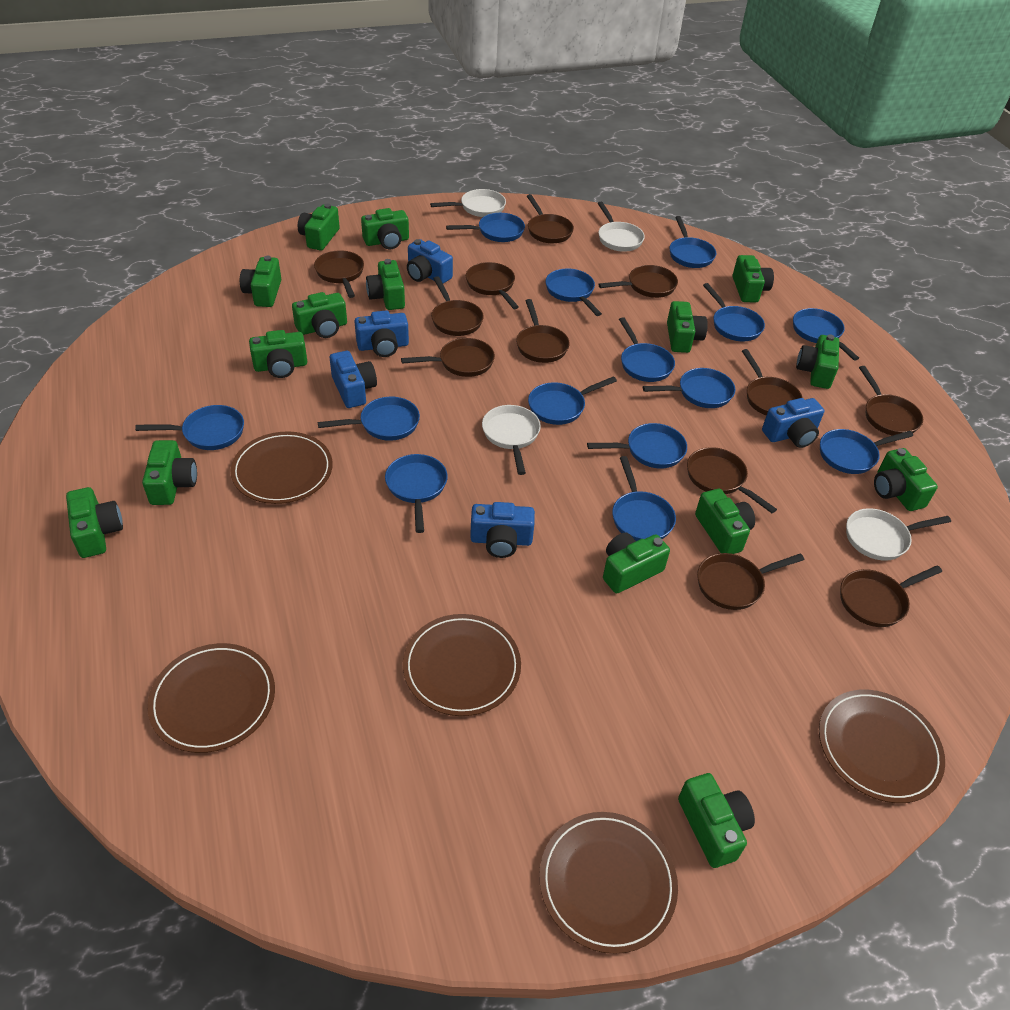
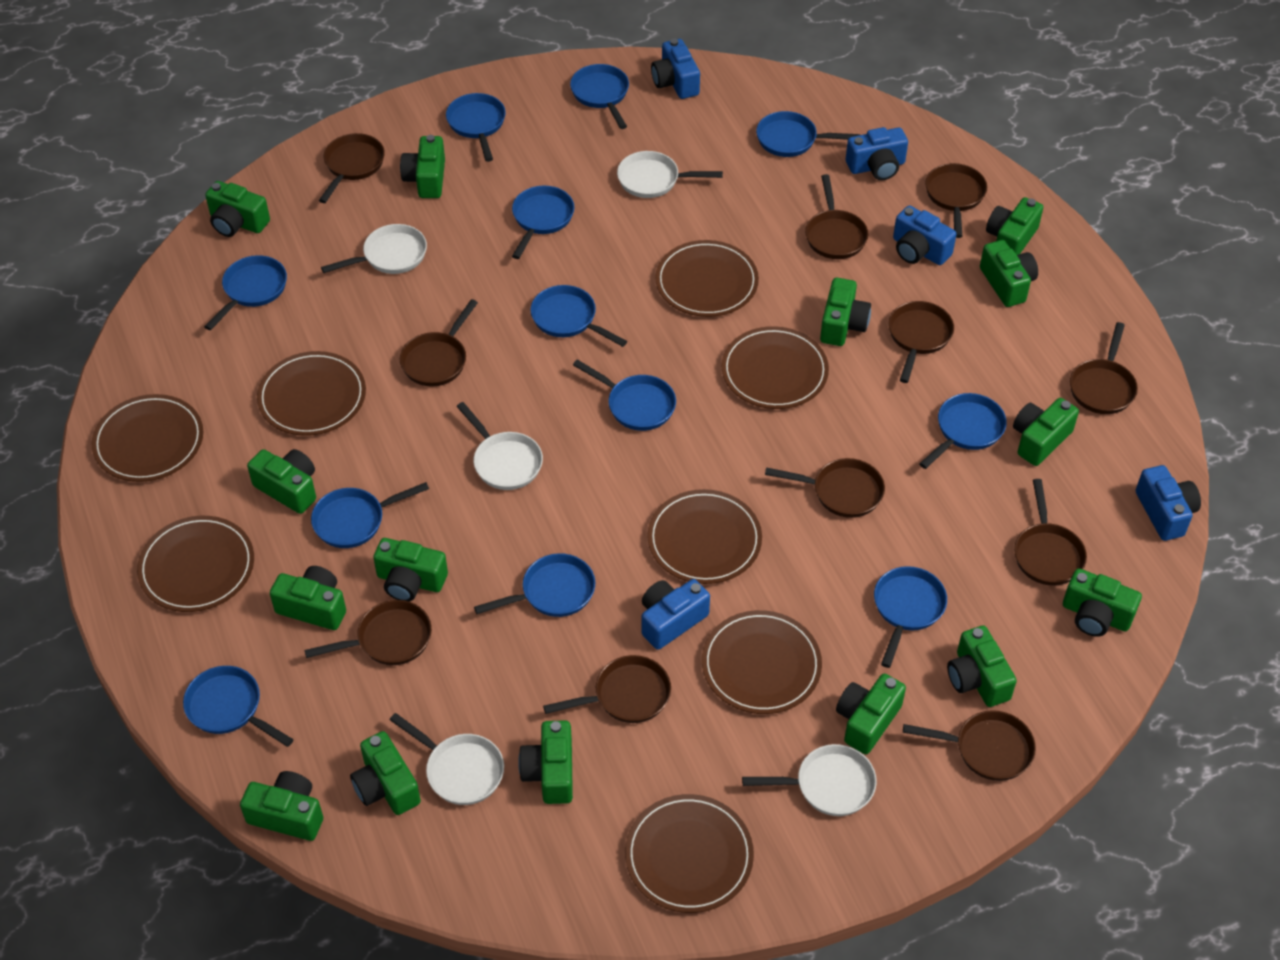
blue pan: 14 -> 12
brown pan: 12 -> 11
brown plate: 5 -> 8
white pan: 4 -> 5

